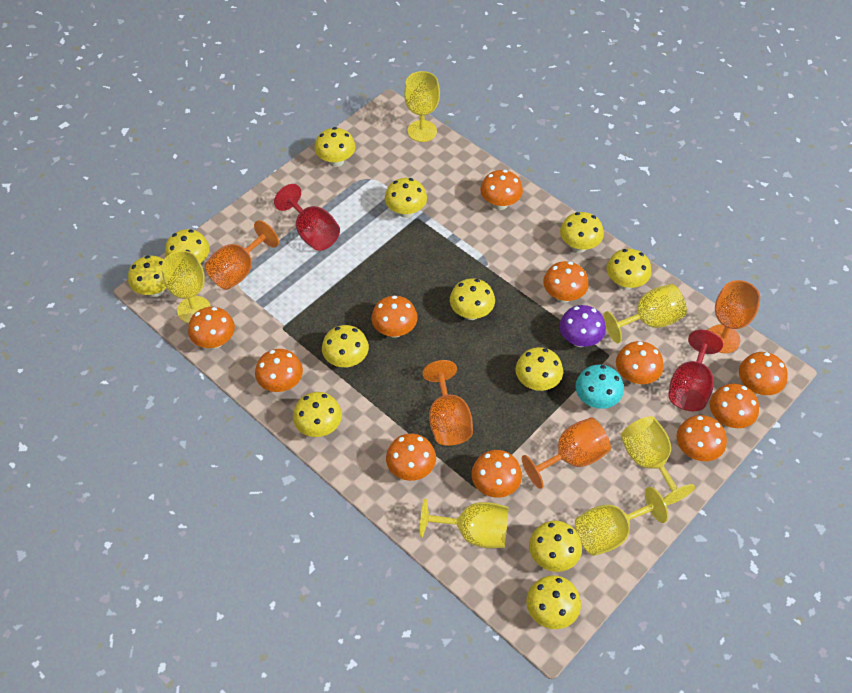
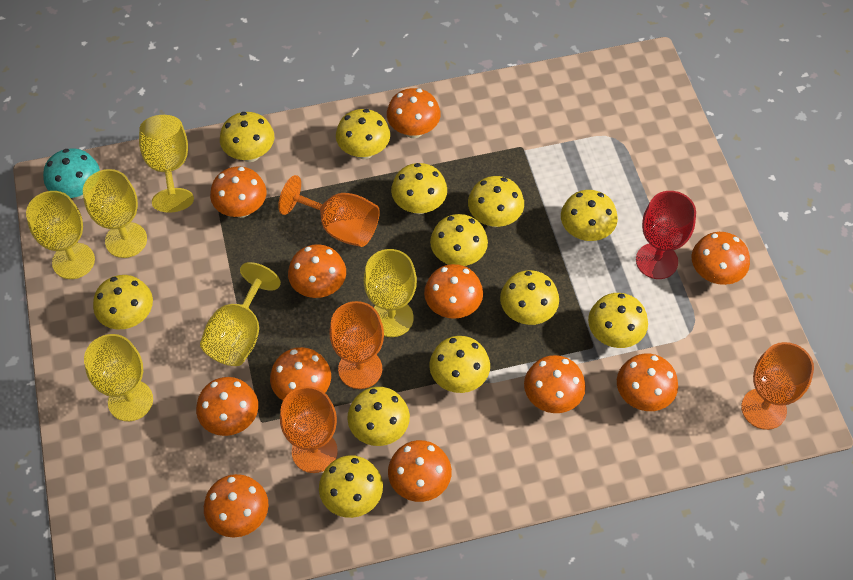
purple mushroom: 1 -> 0
red goblet: 2 -> 1

